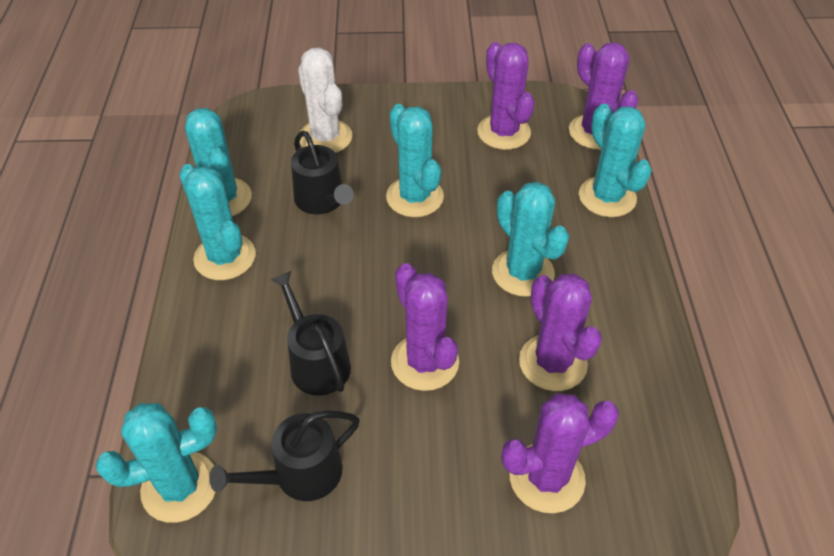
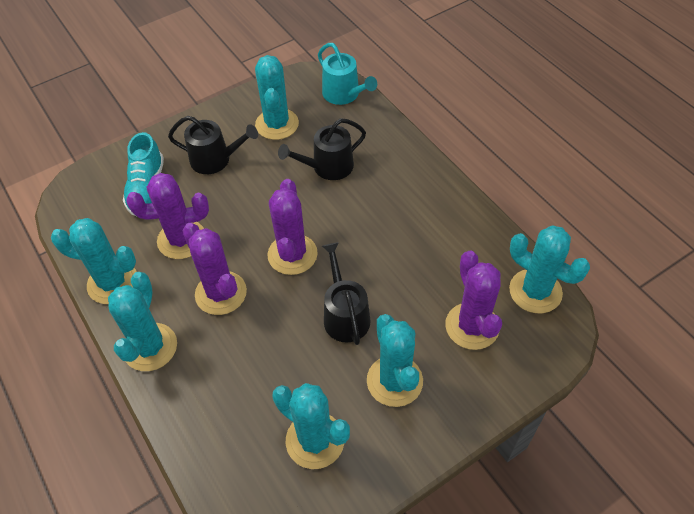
purple cactus: 5 -> 4
turquoise shoe: 0 -> 1
turquoise watering can: 0 -> 1
white cactus: 1 -> 0

